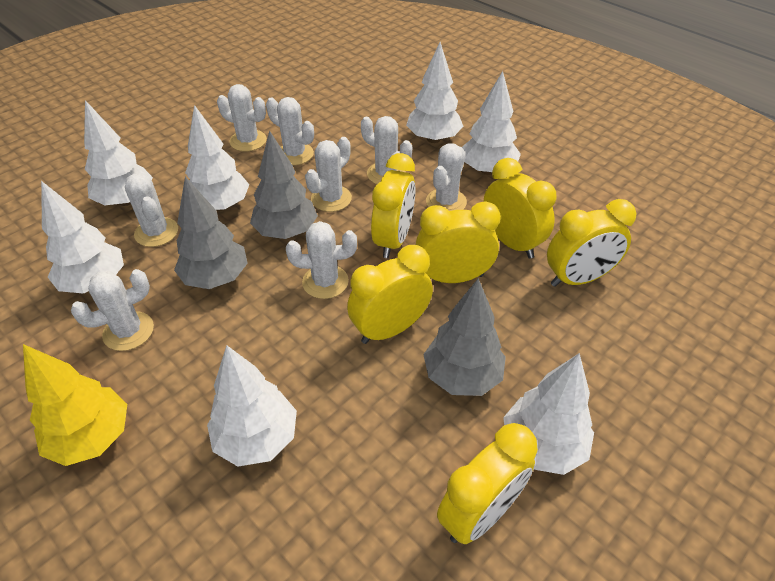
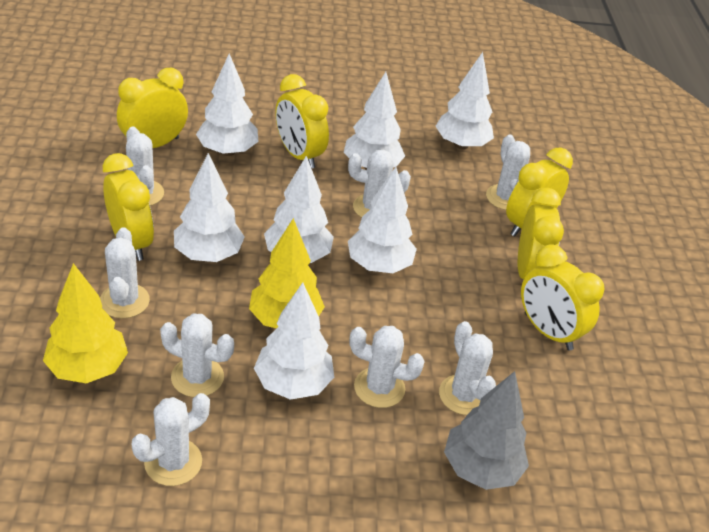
grey tree: 3 -> 1
yellow tree: 1 -> 2

